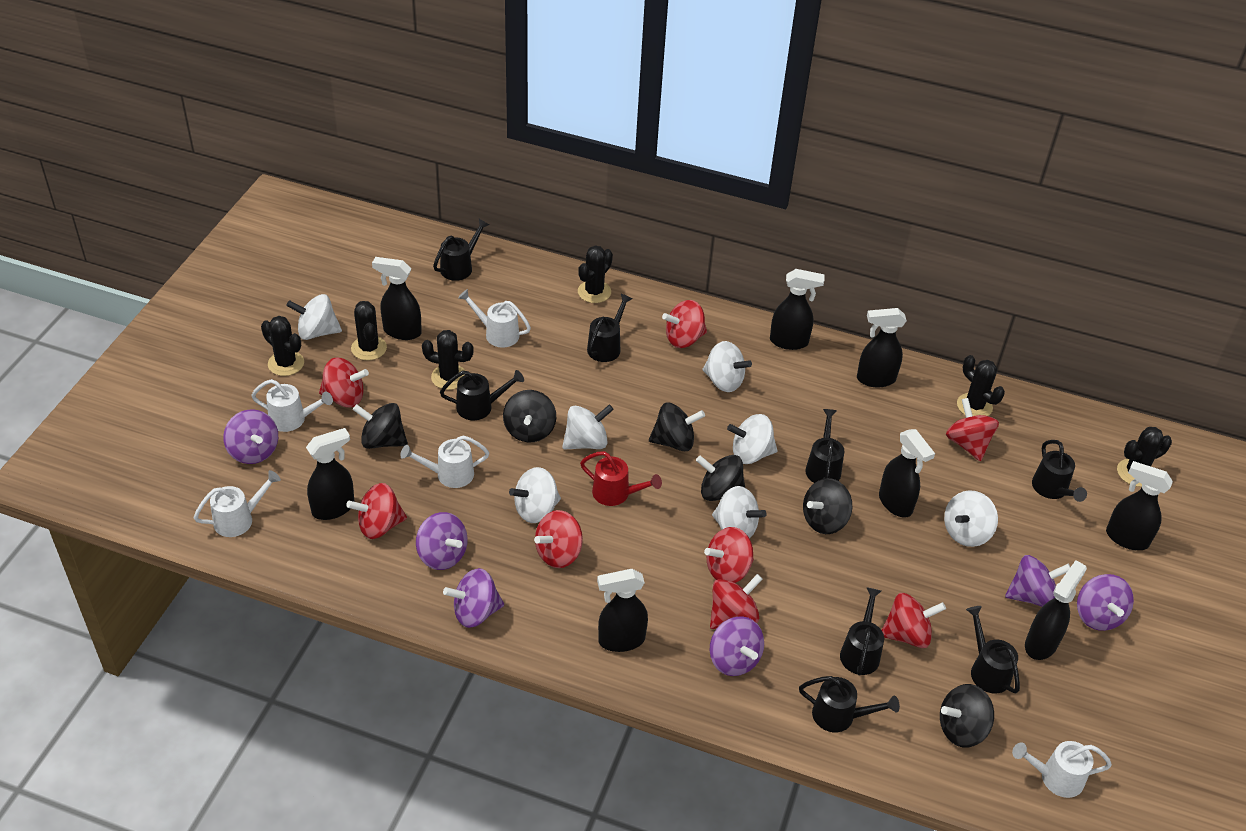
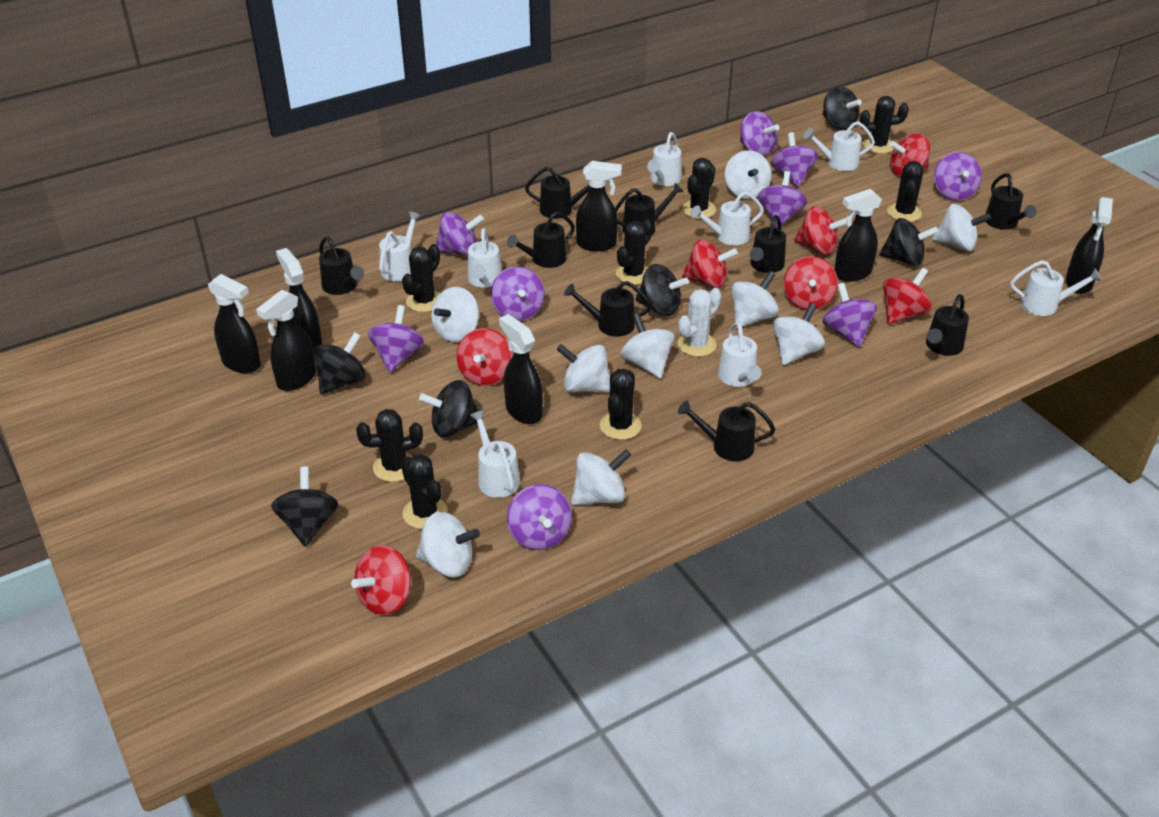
black cactus: 6 -> 8
black spray bottle: 8 -> 7
black watering can: 8 -> 9
purple spinning top: 6 -> 9
red spinning top: 8 -> 7
red watering can: 1 -> 0
white cactus: 0 -> 1
white spinning top: 7 -> 9
white watering can: 5 -> 8

